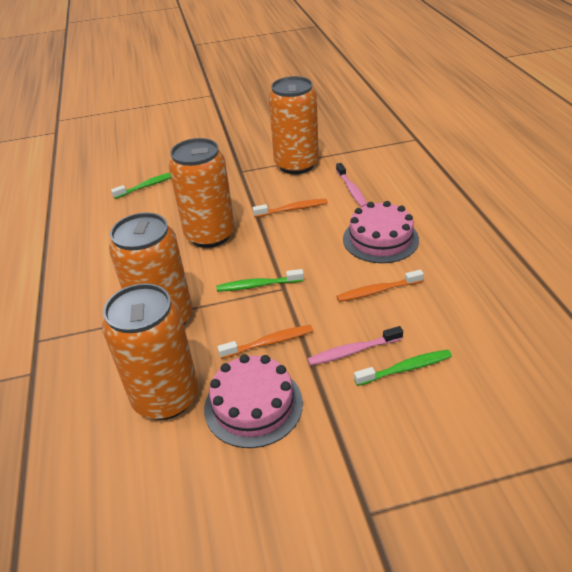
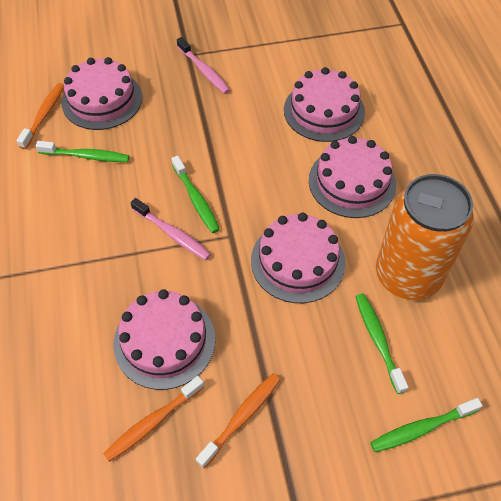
green toothbrush: 3 -> 4
orange can: 4 -> 1
pink cake: 2 -> 5

